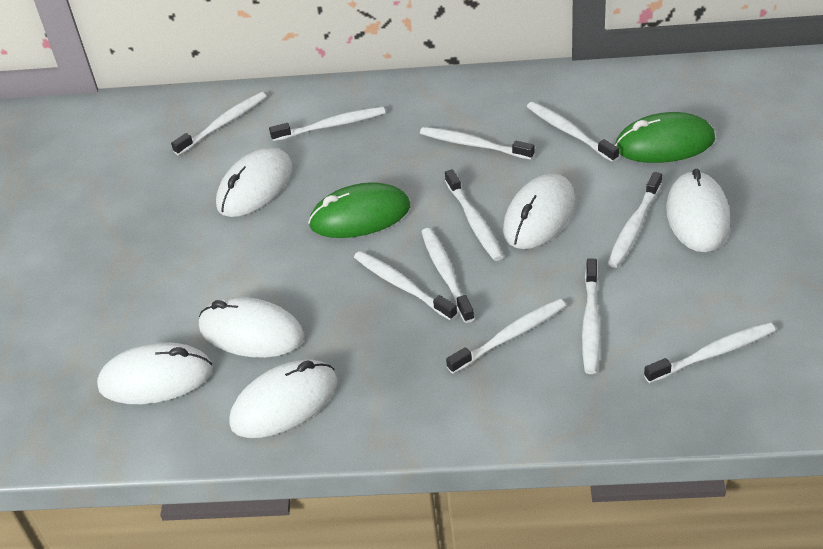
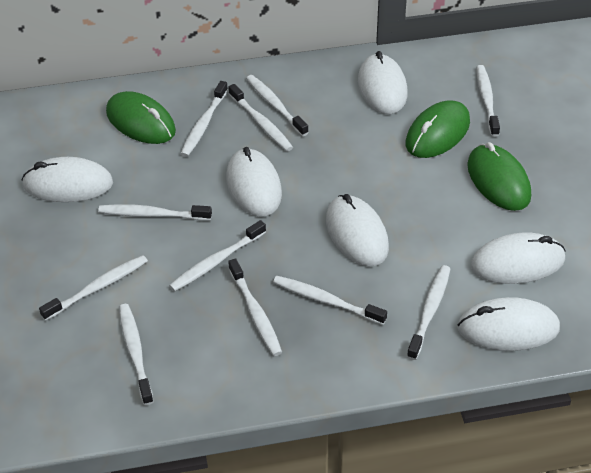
green mouse: 2 -> 3

